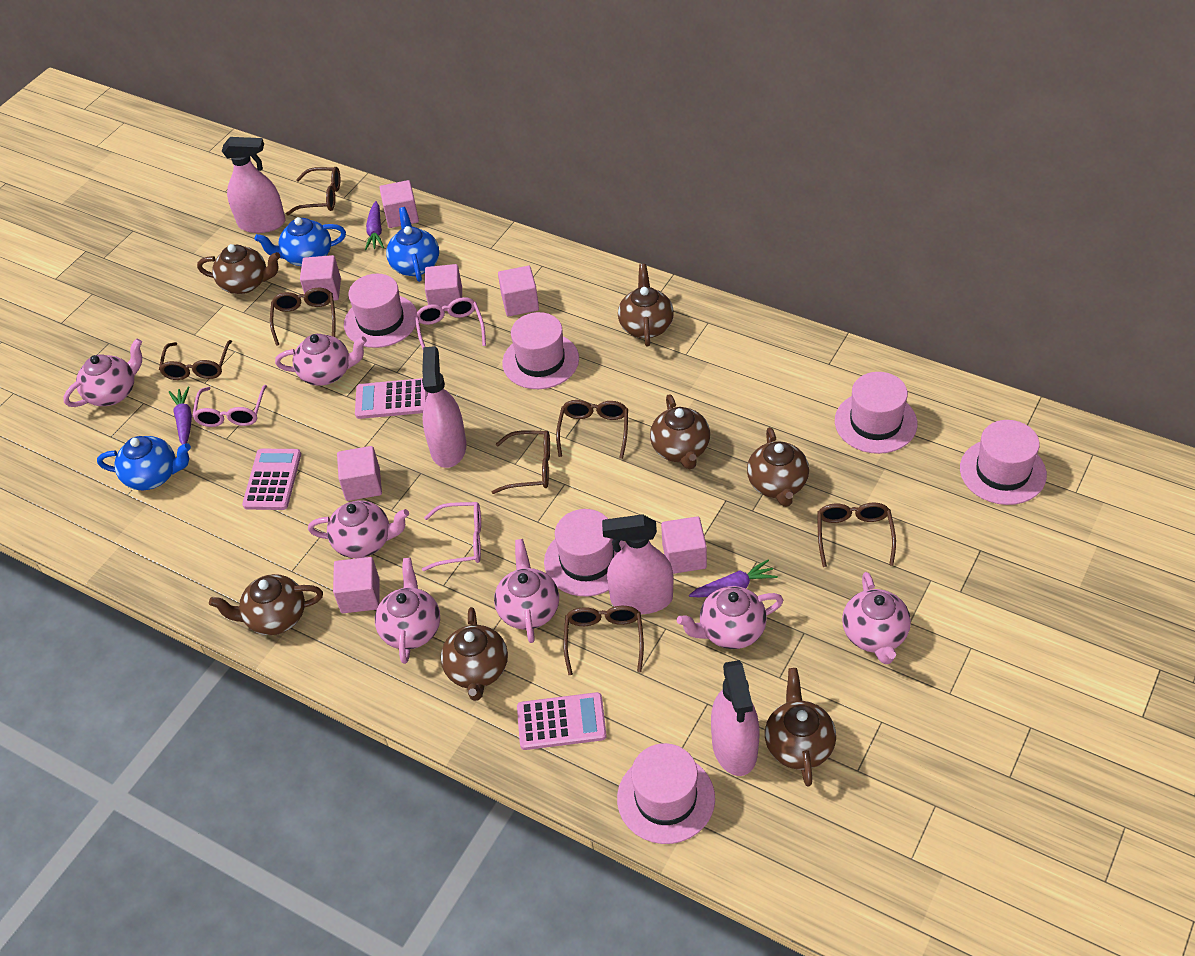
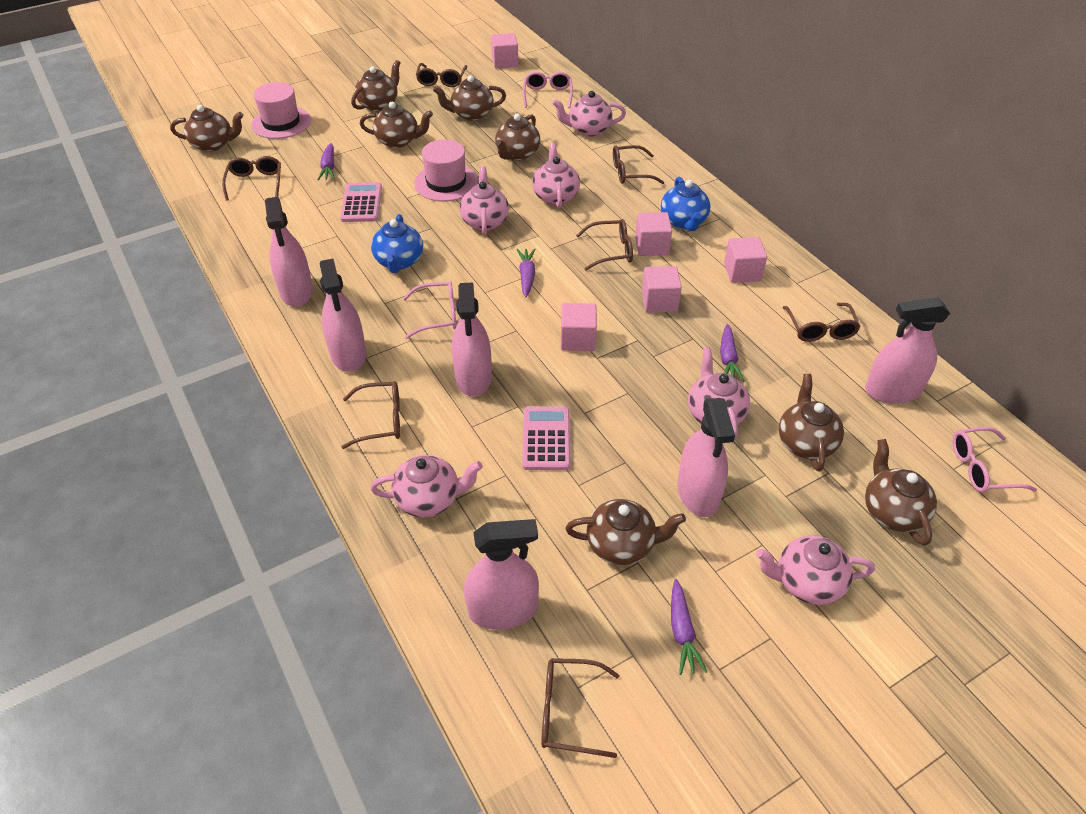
blue teapot: 3 -> 2
brown teapot: 7 -> 8
pink calculator: 3 -> 2
pink cube: 7 -> 5
pink hat: 6 -> 2
pink spray bottle: 4 -> 6
pink teapot: 7 -> 6
purple carrot: 3 -> 4

